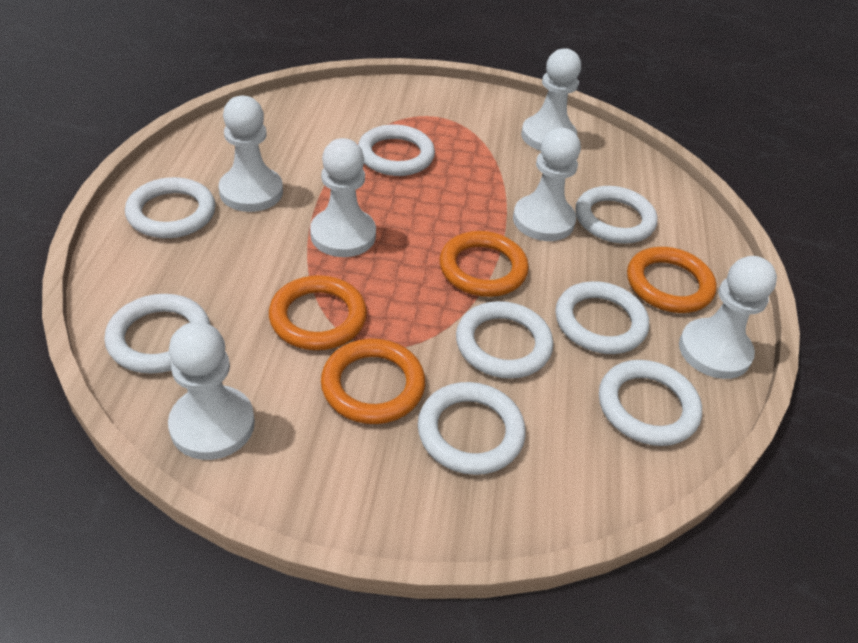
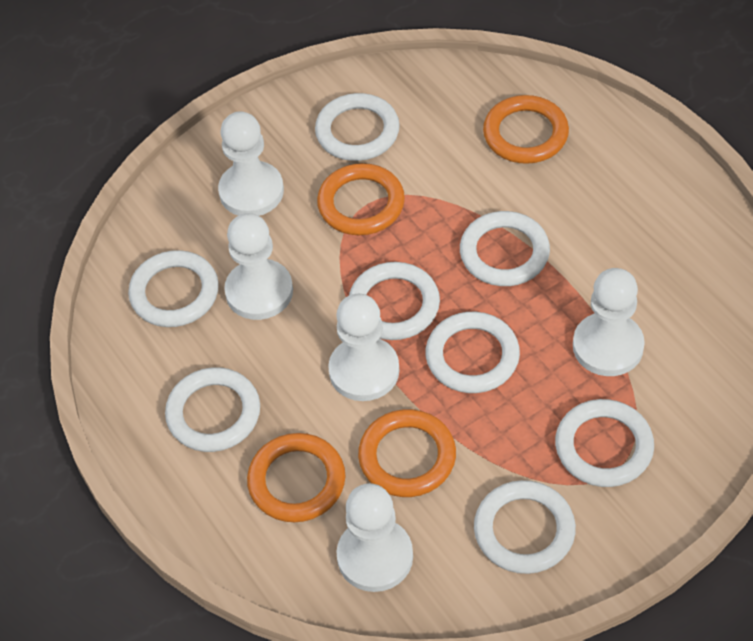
white pawn: 6 -> 5

